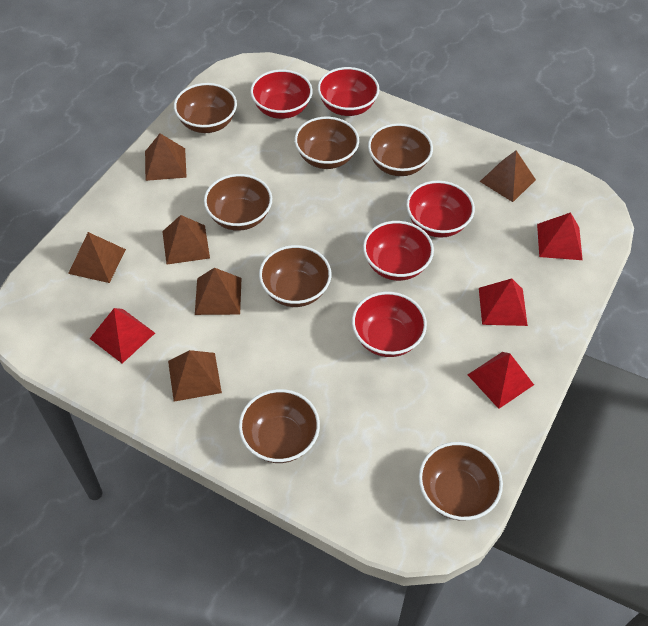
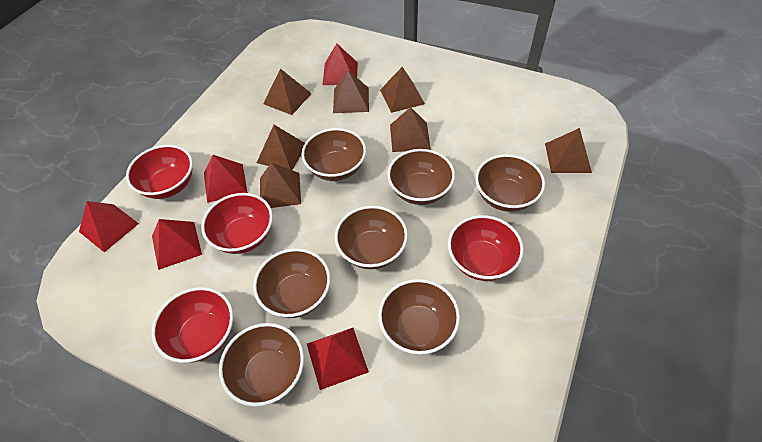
brown pyramid: 6 -> 7
red bowl: 5 -> 4
red pyramid: 4 -> 5

